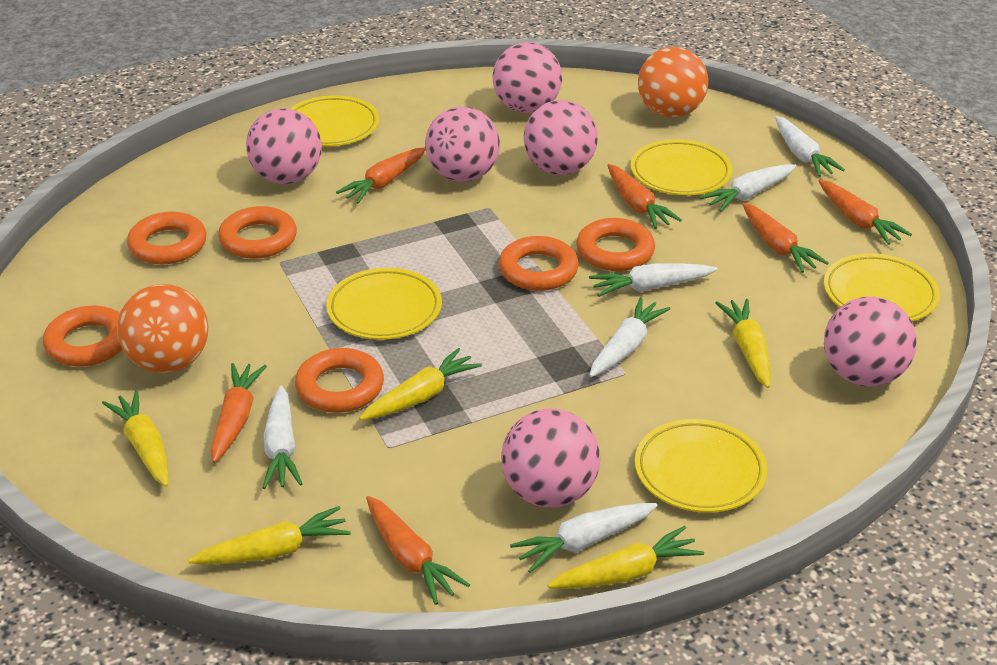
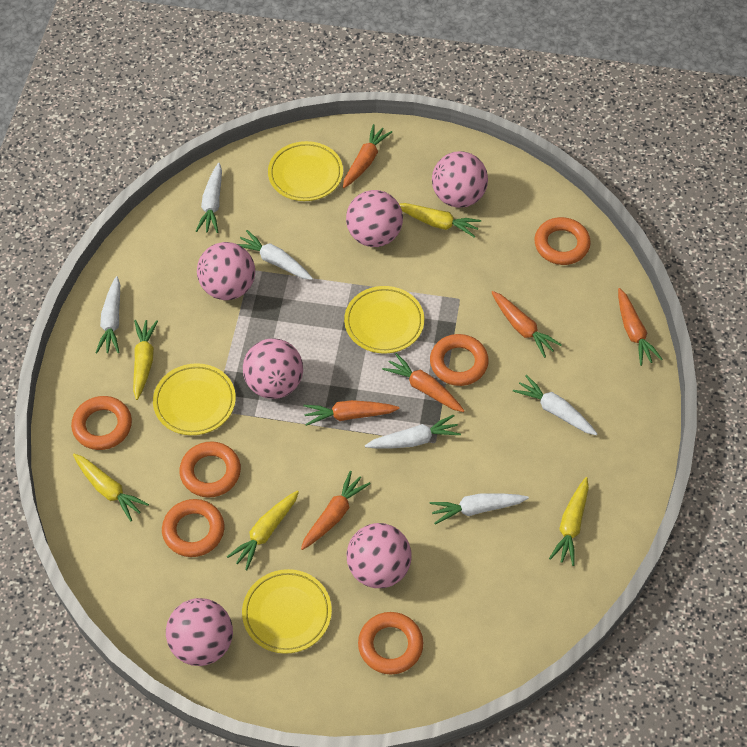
orange ball: 2 -> 0
yellow plate: 5 -> 4

